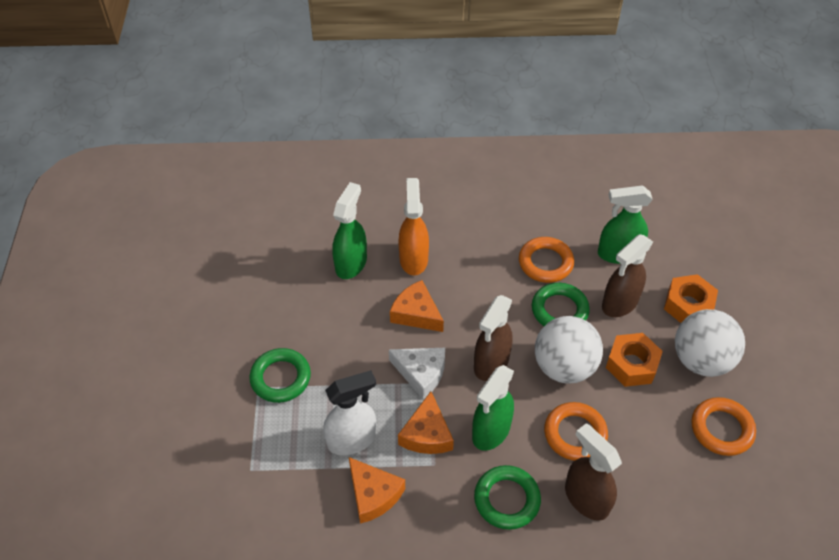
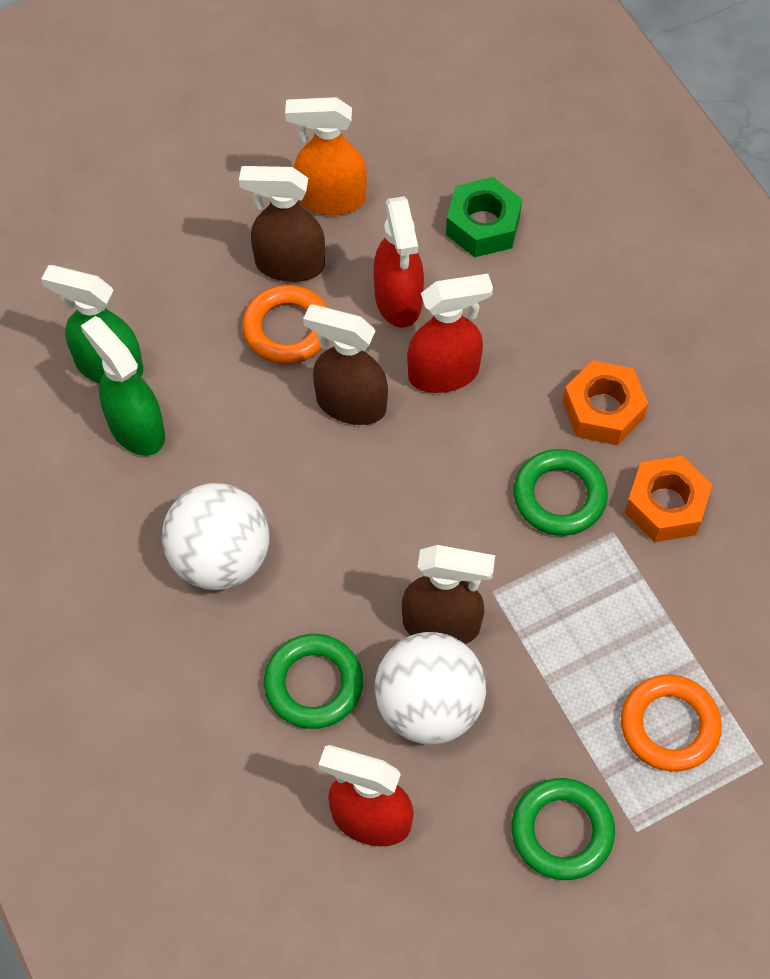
green nut: 0 -> 1
green spray bottle: 3 -> 2
orange cheese: 3 -> 0
orange ring: 3 -> 2
red spray bottle: 0 -> 3
white cheese: 1 -> 0
white spray bottle: 1 -> 0

